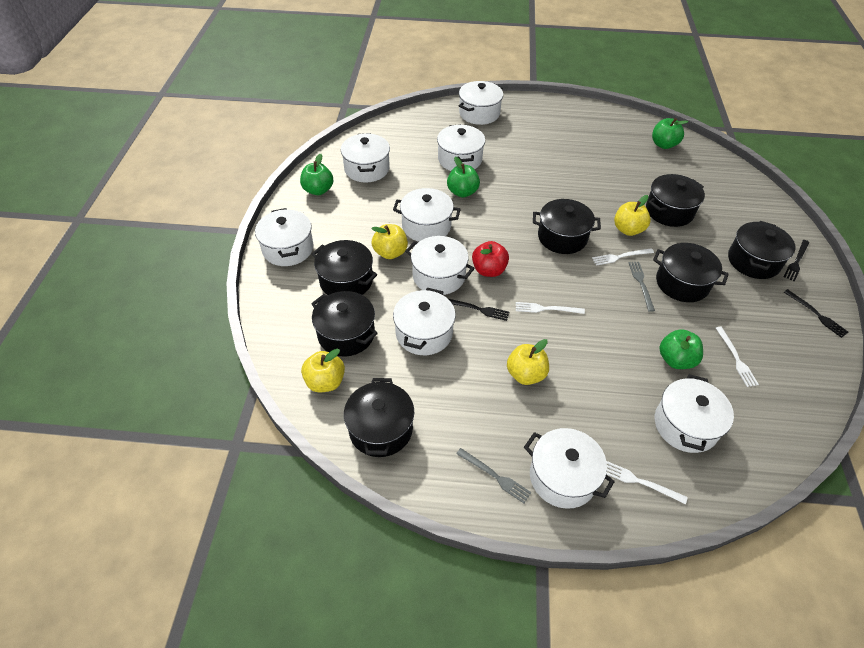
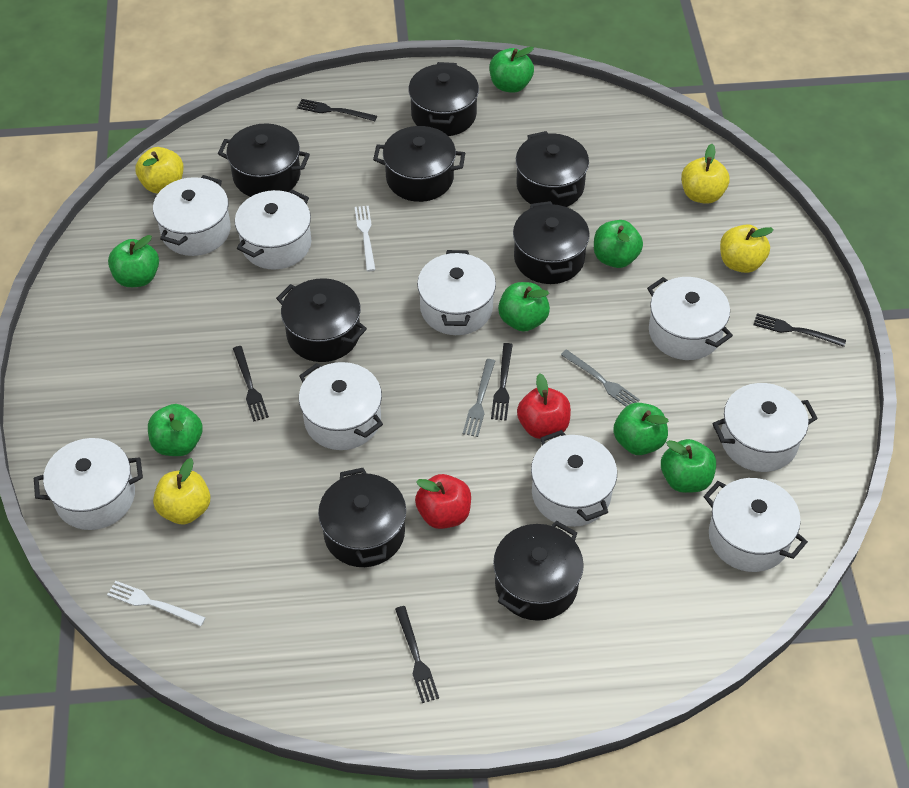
black fork: 3 -> 5
black pot: 7 -> 8
green apple: 4 -> 7
red apple: 1 -> 2
white fork: 4 -> 2

